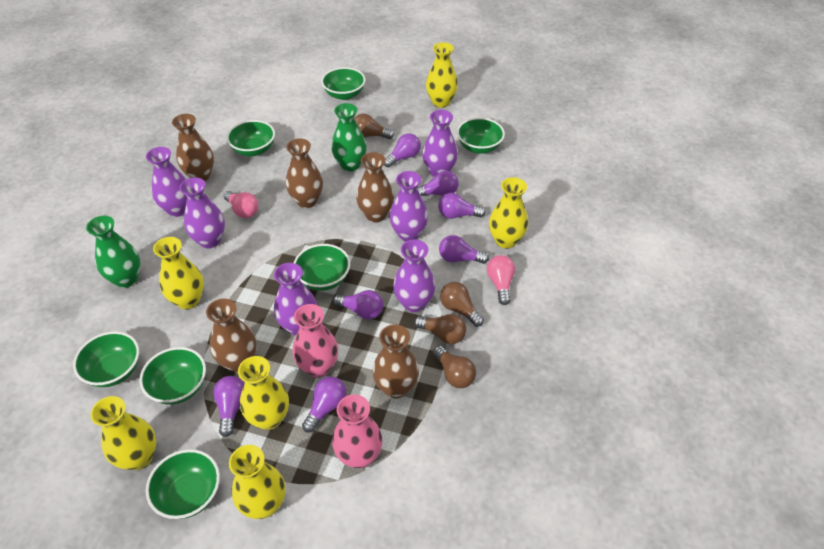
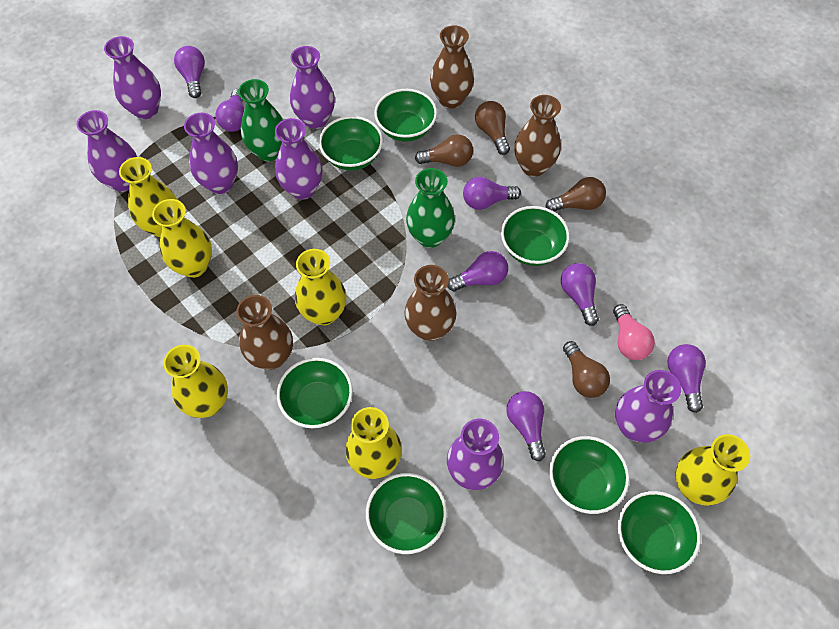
brown vase: 5 -> 4
pink light bulb: 2 -> 1
pink vase: 2 -> 0
purple vase: 6 -> 7

